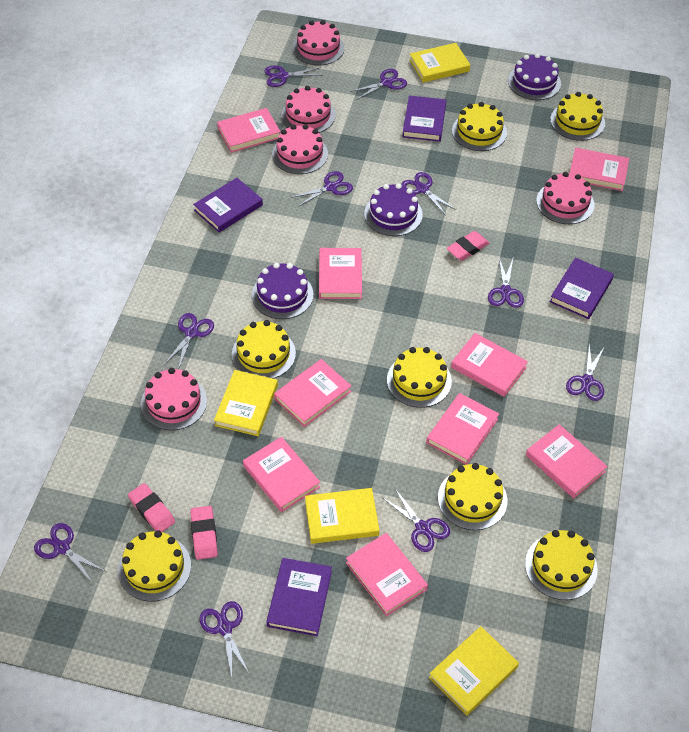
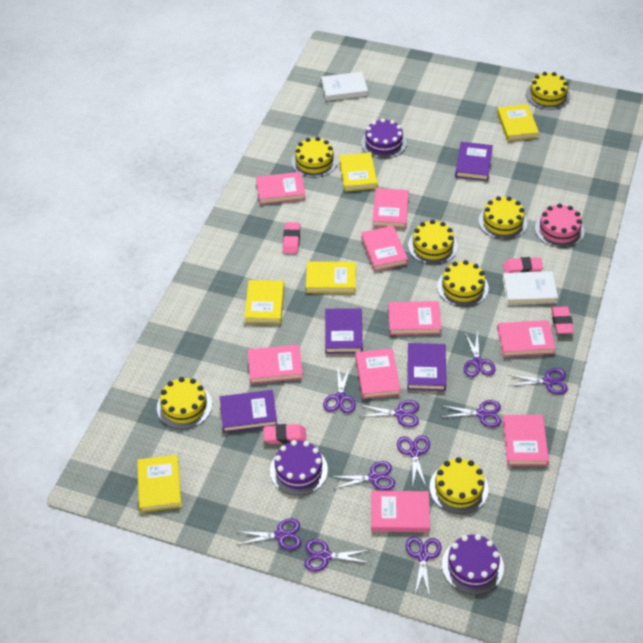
pink cake: 5 -> 1
pink eraser: 3 -> 4
white book: 0 -> 2
yellow book: 4 -> 5

